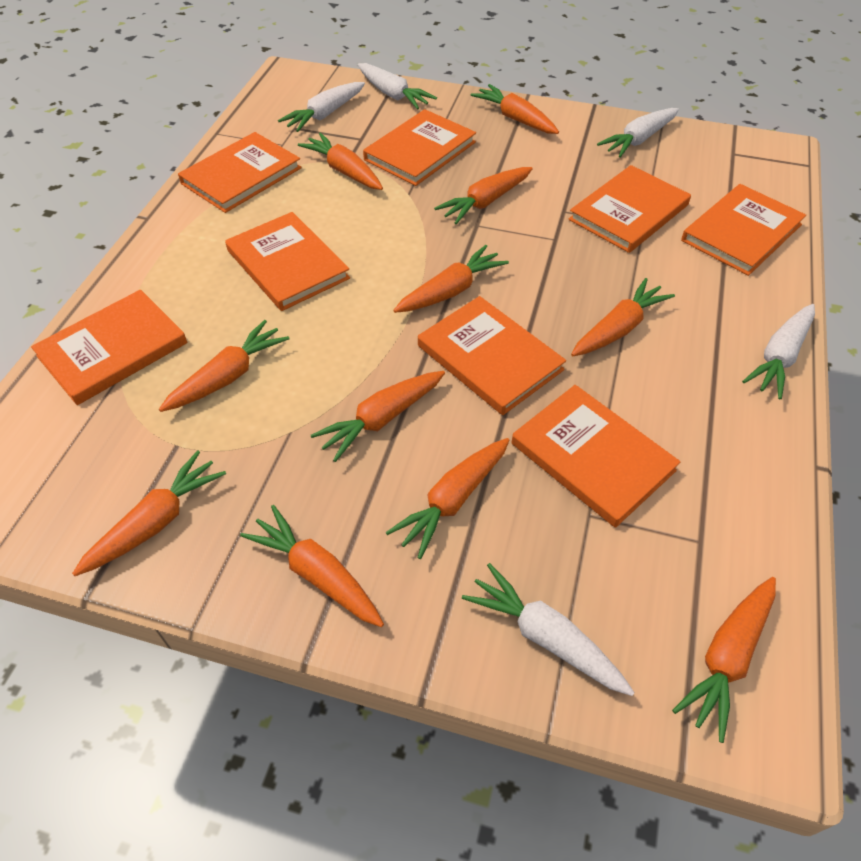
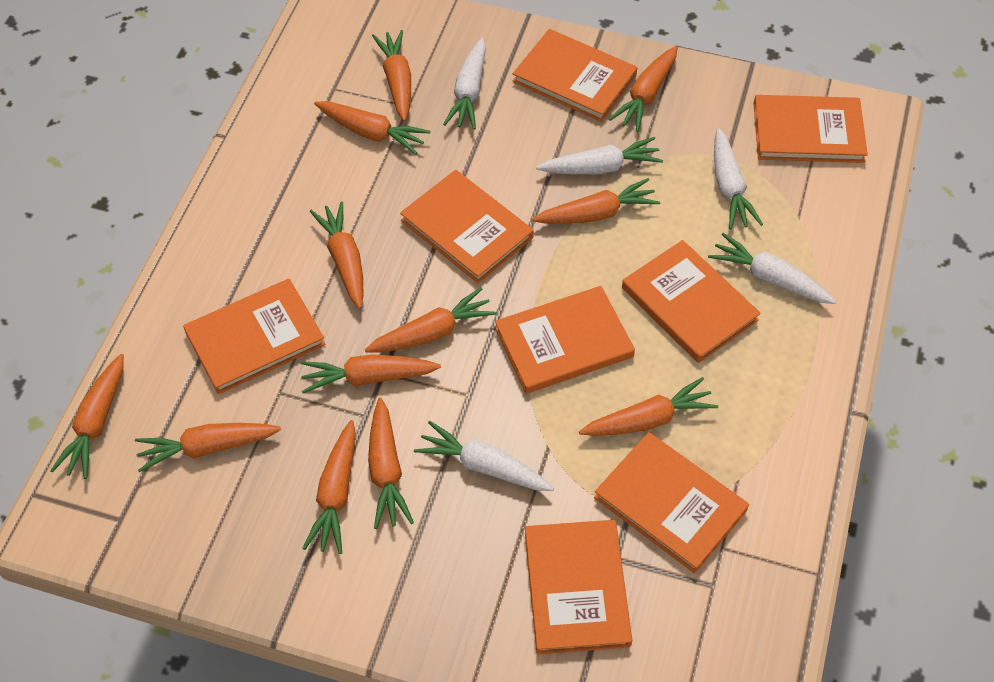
orange carrot: 11 -> 12

